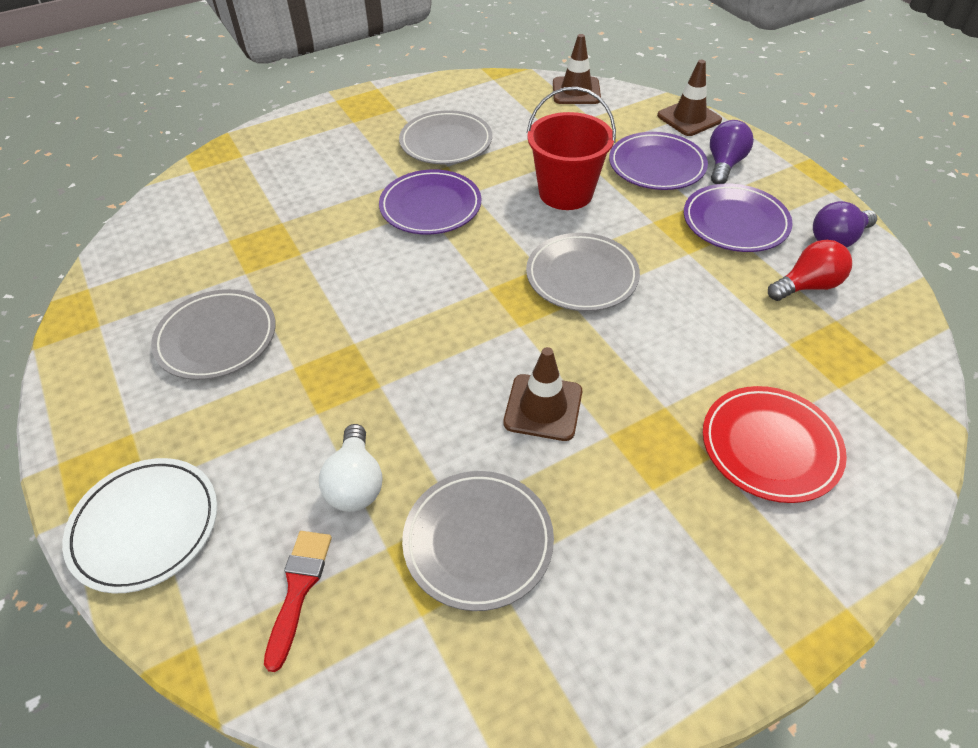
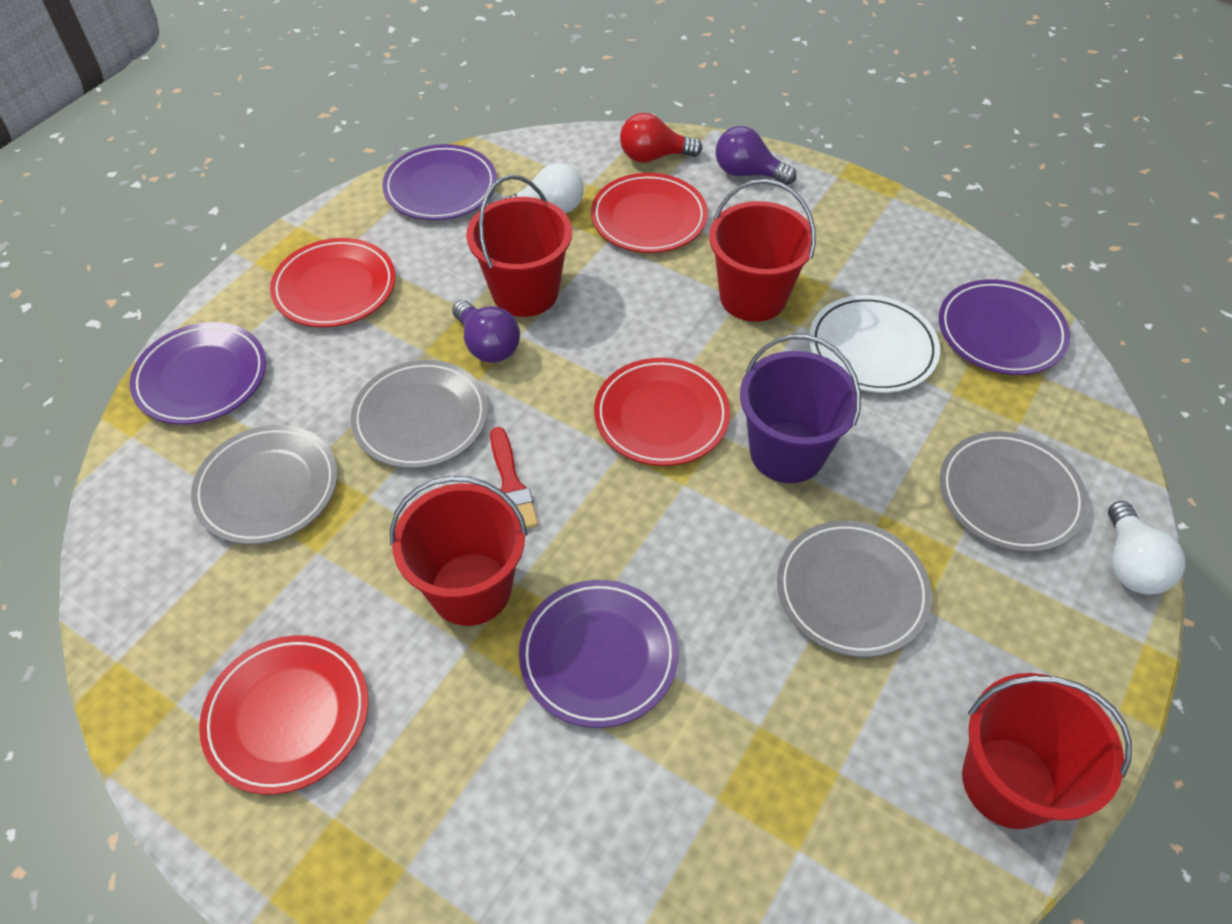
brown traffic cone: 3 -> 0
purple bucket: 0 -> 1
purple plate: 3 -> 4
red bucket: 1 -> 4
red plate: 1 -> 4
white light bulb: 1 -> 2

